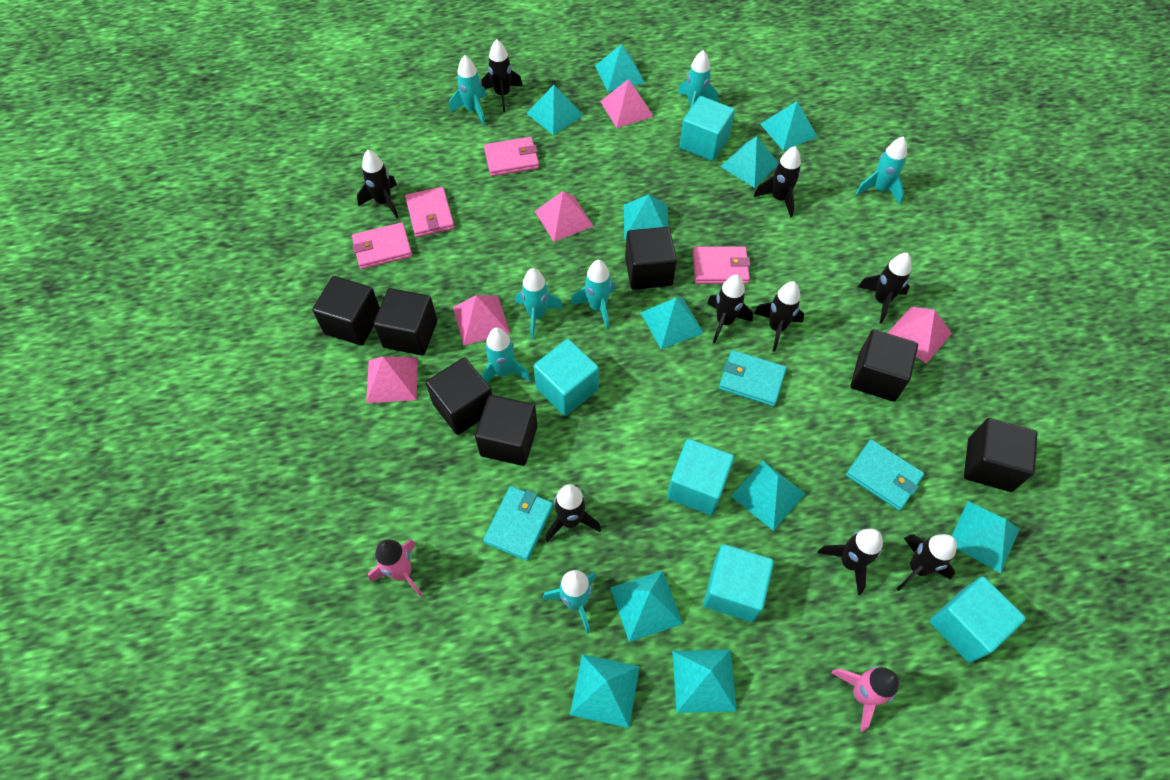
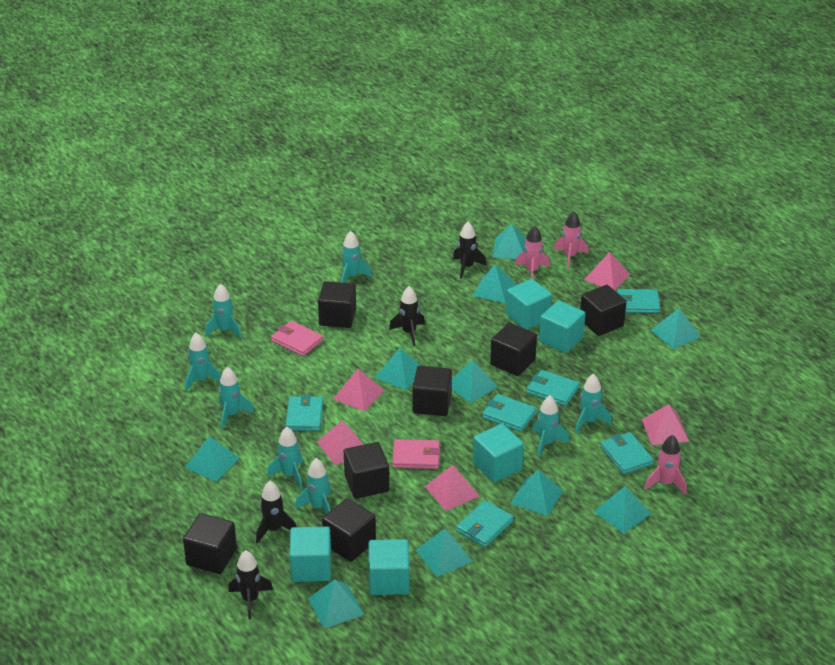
black rocket: 9 -> 4
pink rocket: 2 -> 3
pink wallet: 4 -> 2
turquoise pyramid: 11 -> 10
turquoise rocket: 7 -> 8
turquoise wallet: 3 -> 6

